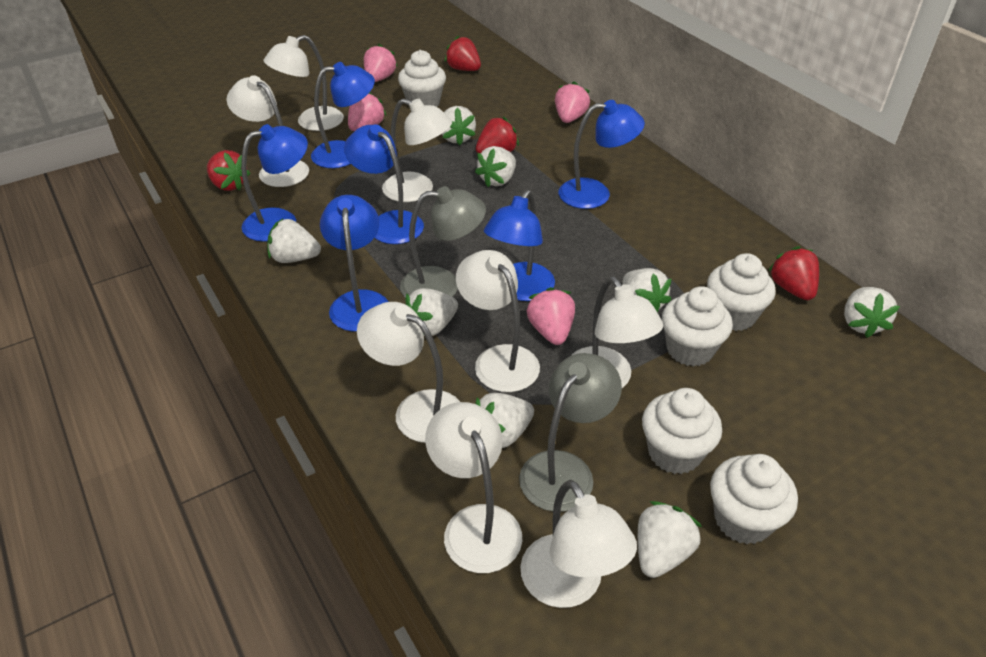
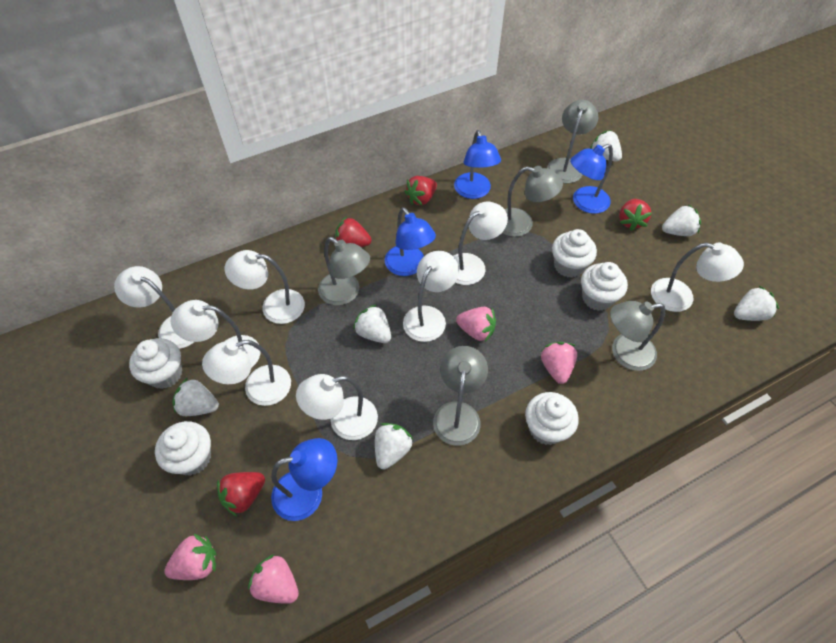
blue lamp: 6 -> 4
grey lamp: 2 -> 5
white strawberry: 8 -> 6

